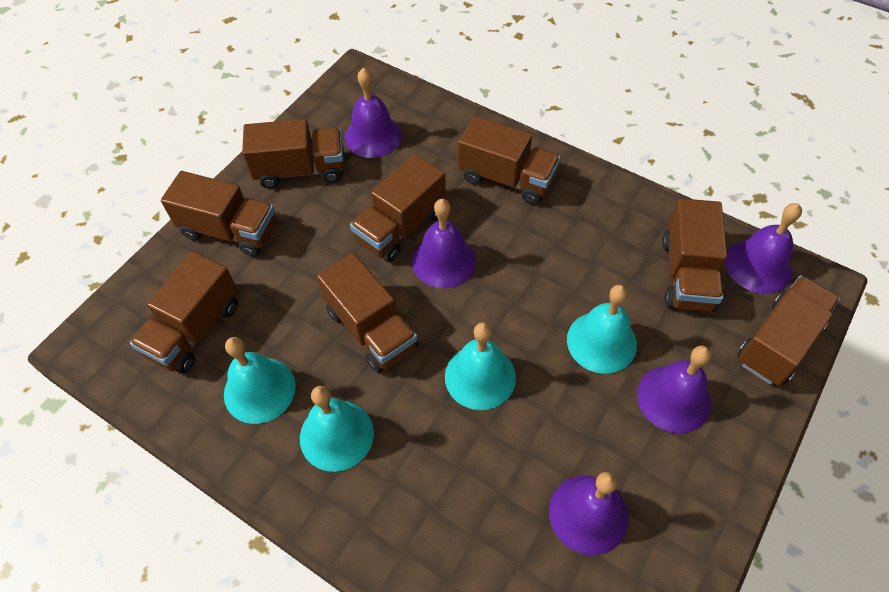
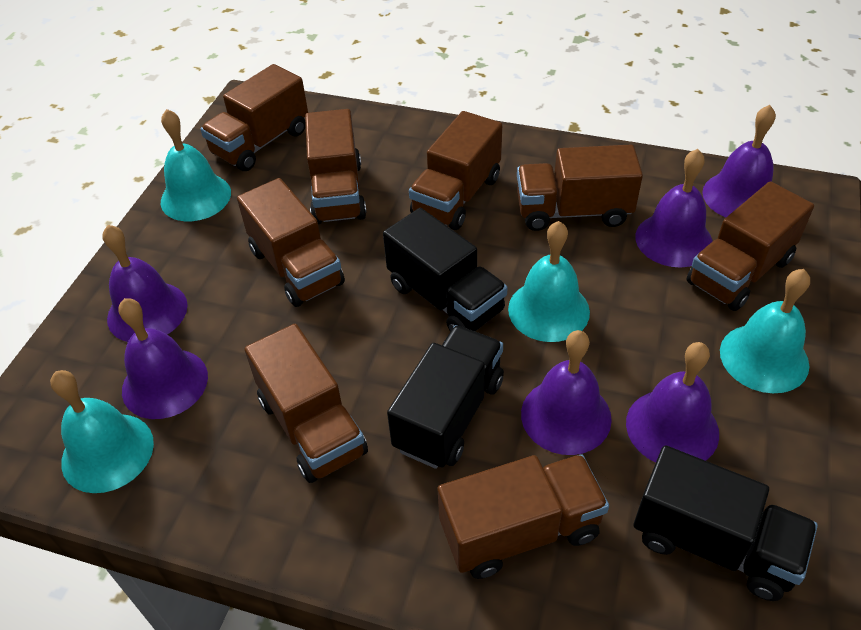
black truck: 0 -> 3
purple bell: 5 -> 6

